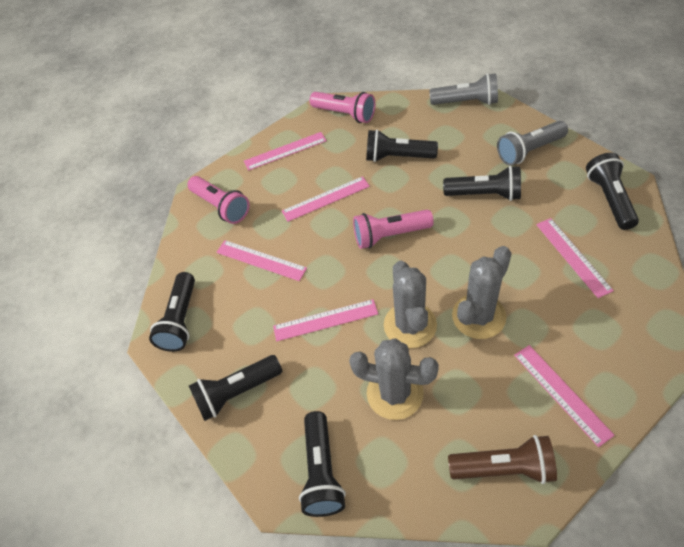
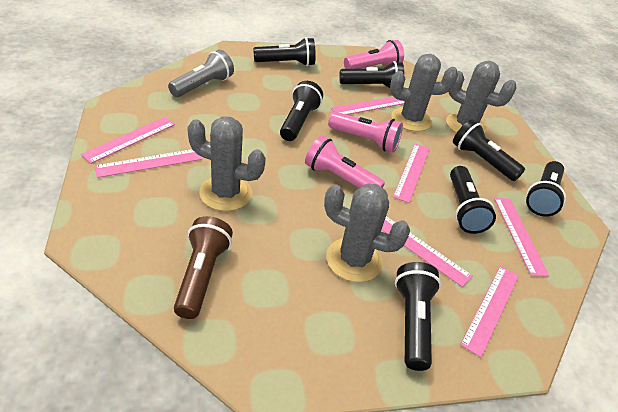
black flashlight: 6 -> 7
grey cactus: 3 -> 4
grey flashlight: 2 -> 1
pink ruler: 6 -> 7

